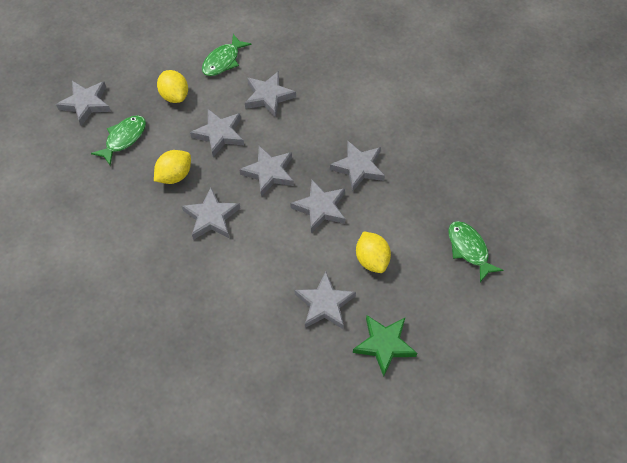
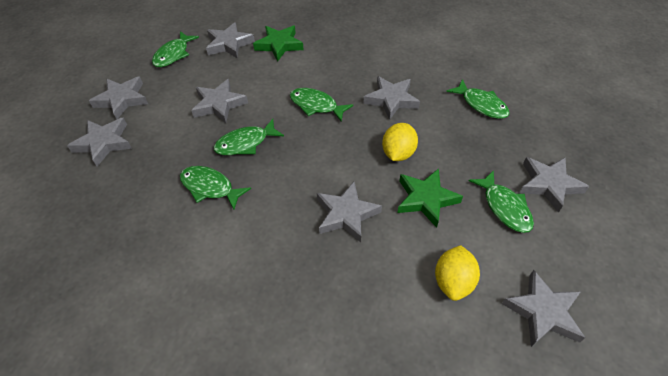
green fish: 3 -> 6
green star: 1 -> 2
yellow lemon: 3 -> 2

